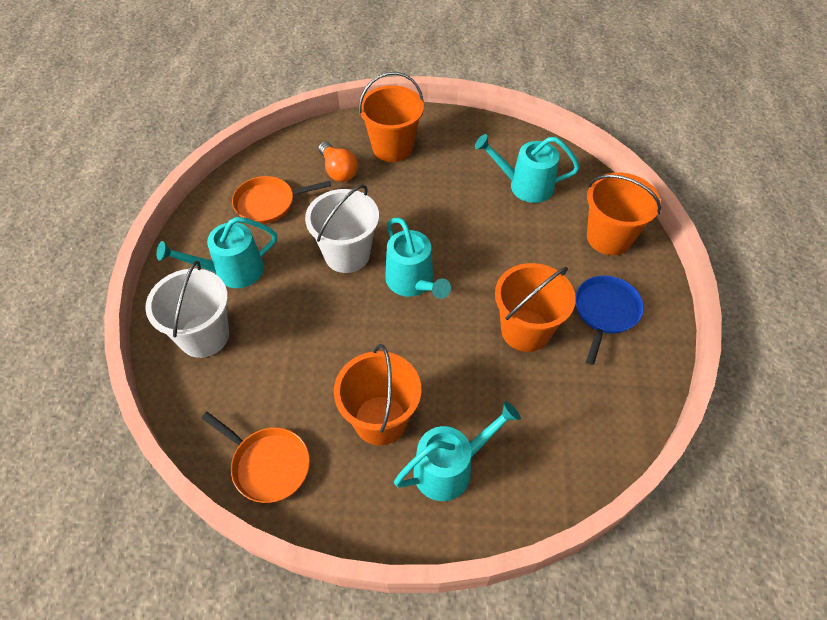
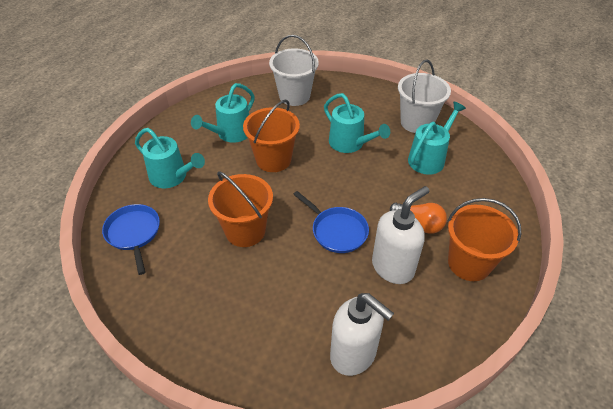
blue pan: 1 -> 2
orange bucket: 4 -> 3
orange pan: 2 -> 0
white soap dispenser: 0 -> 2

